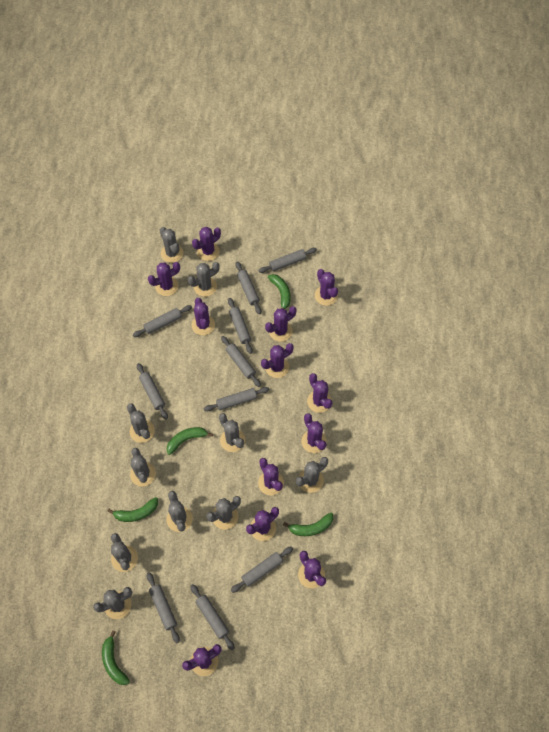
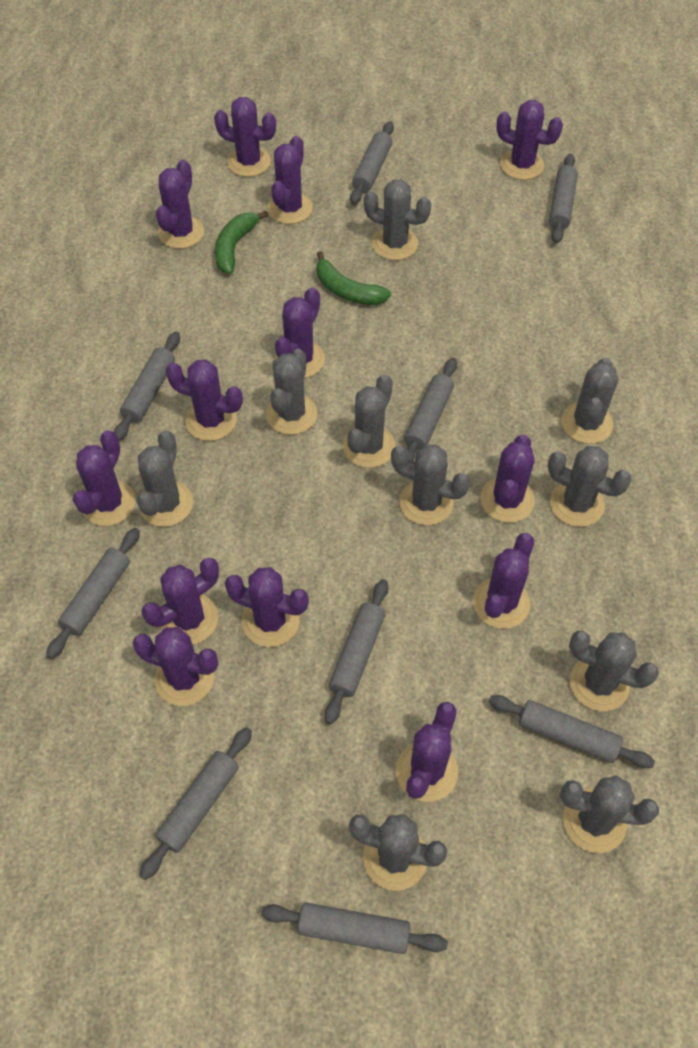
green banana: 5 -> 2
grey rolling pin: 10 -> 9
purple cactus: 12 -> 13

